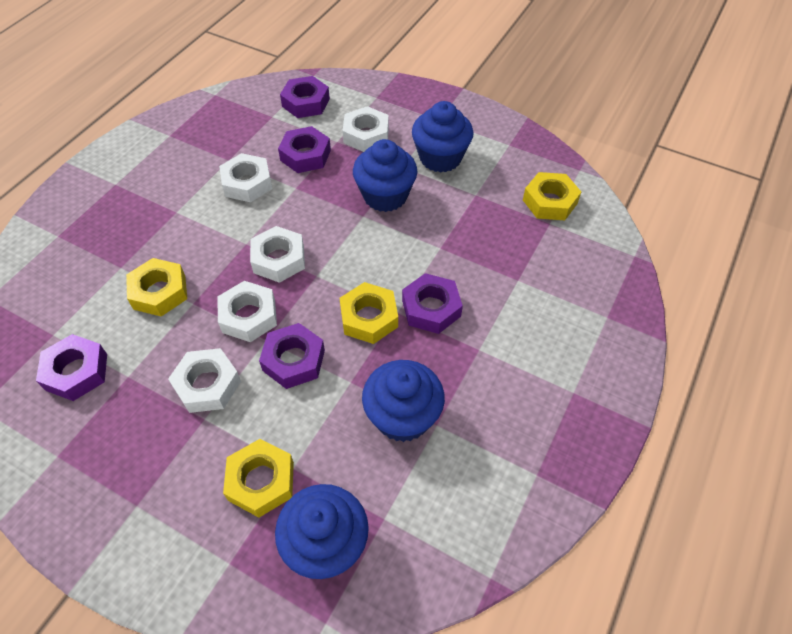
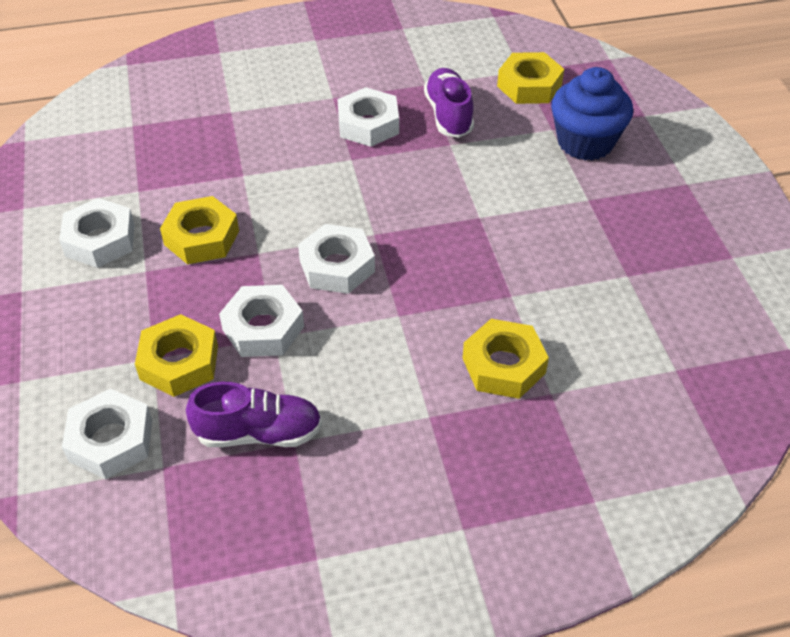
blue cupcake: 4 -> 1
purple nut: 5 -> 0
purple shoe: 0 -> 2

